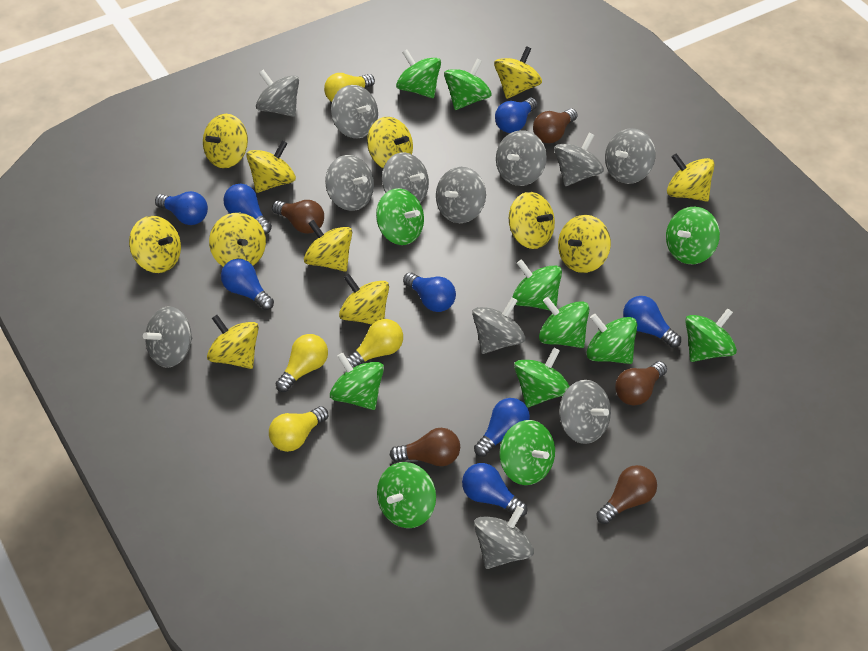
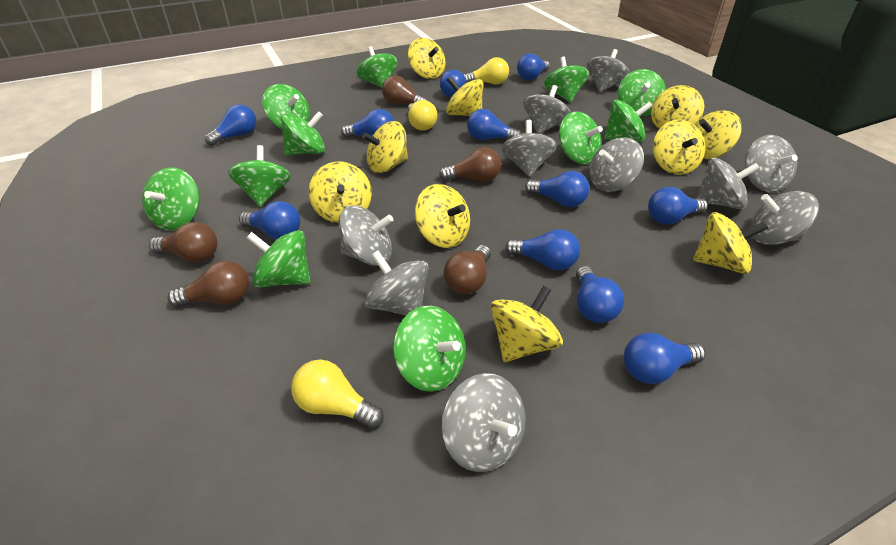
blue light bulb: 8 -> 11
green spinning top: 12 -> 11
grey spinning top: 12 -> 10
yellow light bulb: 4 -> 3
yellow spinning top: 12 -> 10

